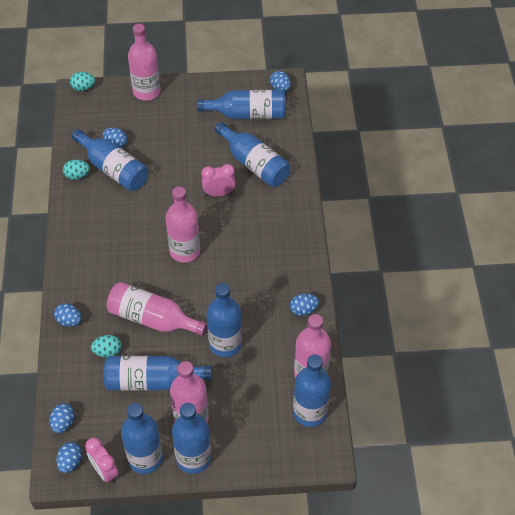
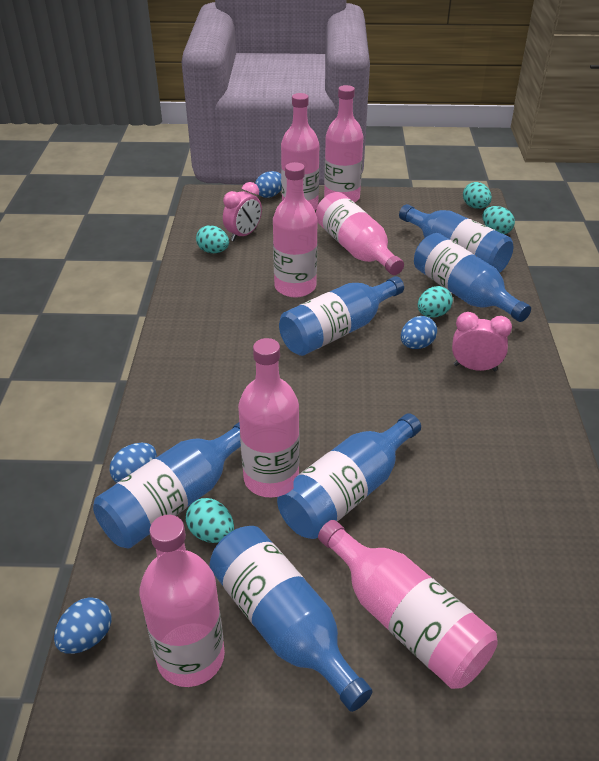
blue bottle: 8 -> 6
blue egg: 6 -> 4
pink bottle: 5 -> 7
turquoise egg: 3 -> 5

